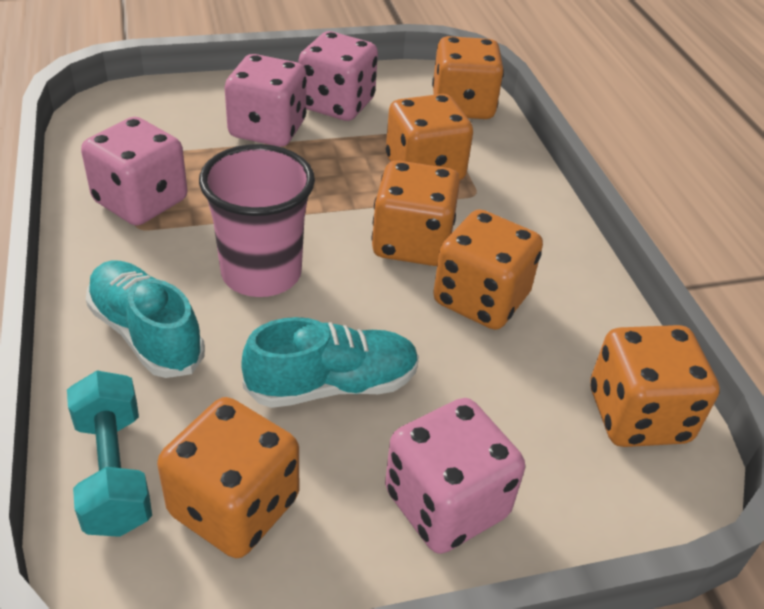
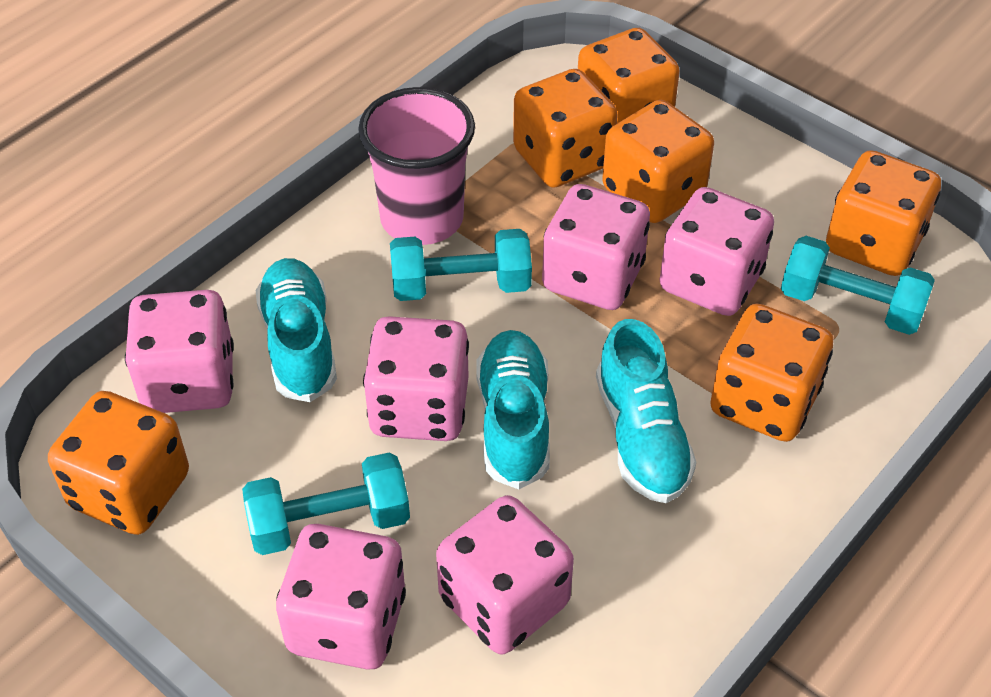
pink dice: 4 -> 6
turquoise dumbbell: 1 -> 3
turquoise shoe: 2 -> 3

